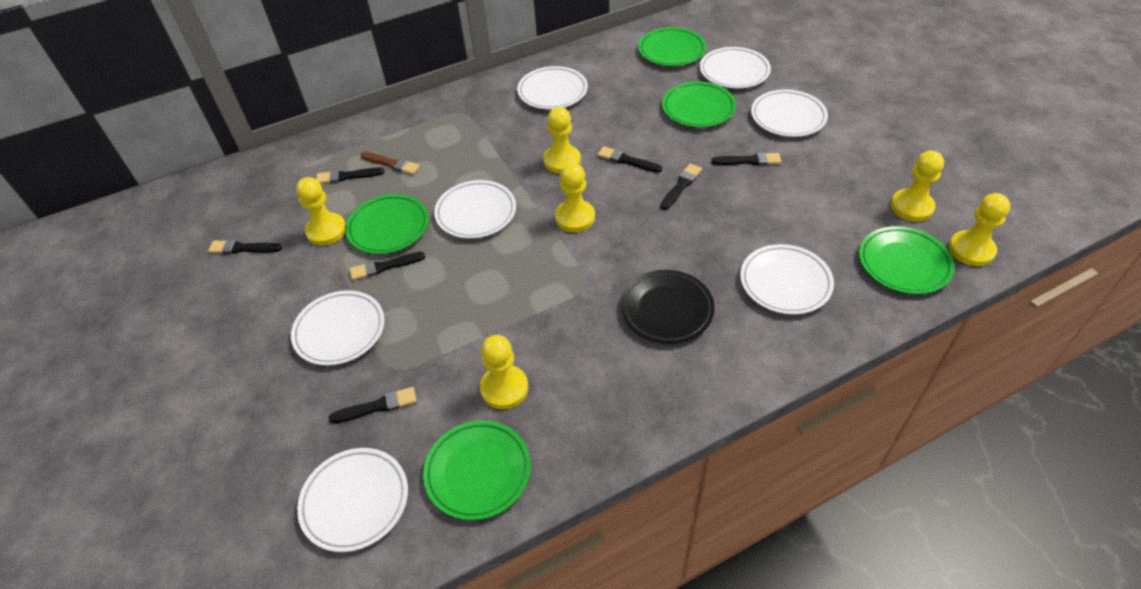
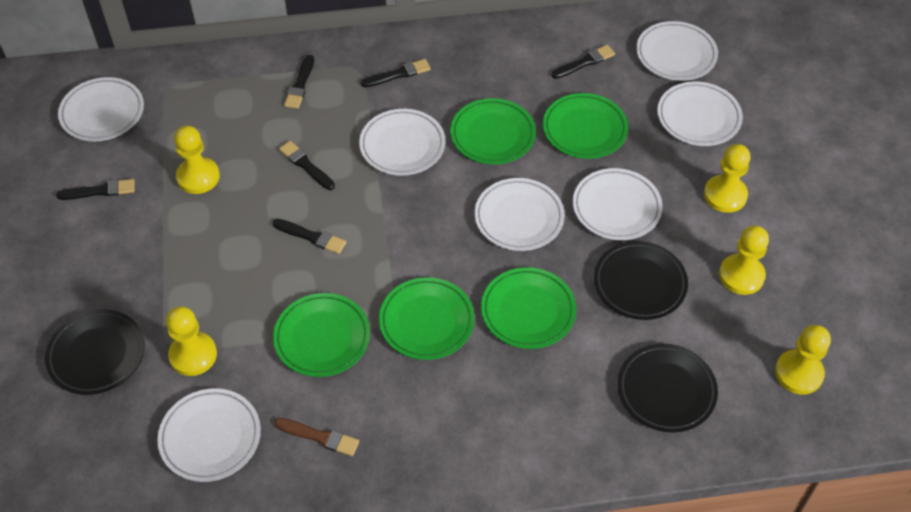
black brush: 7 -> 6
black plate: 1 -> 3
yellow pawn: 6 -> 5

